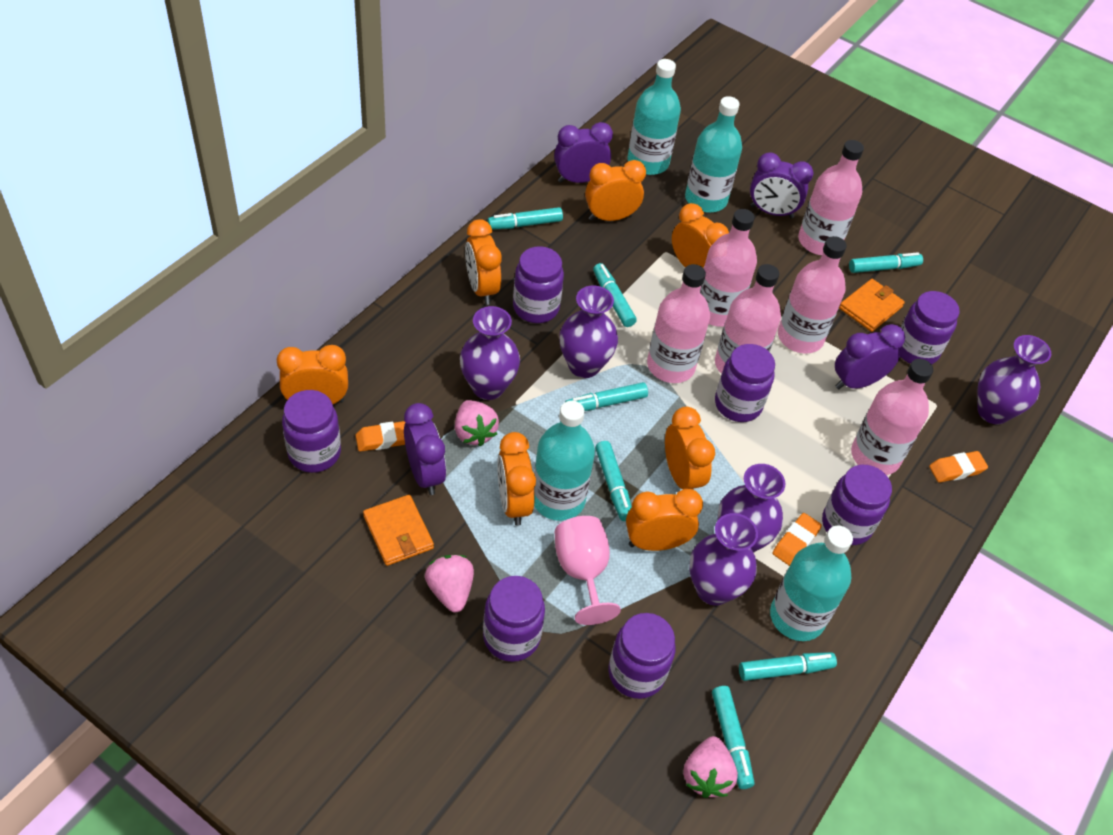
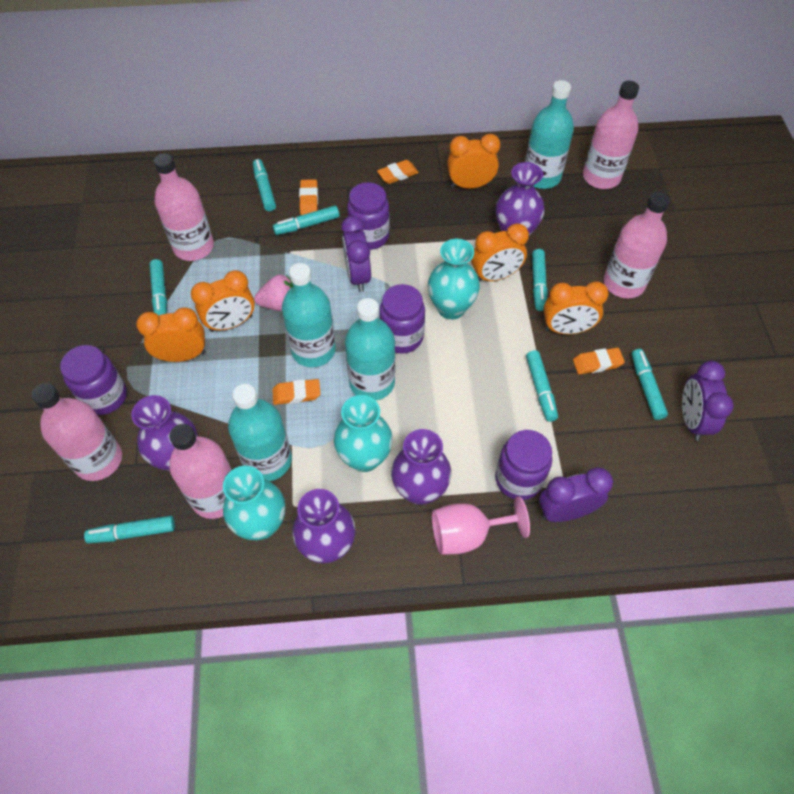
orange clock: 7 -> 5
orange eraser: 3 -> 4
orange wallet: 2 -> 0
pink bottle: 6 -> 5
pink strawberry: 3 -> 1
purple clock: 4 -> 3
purple jar: 7 -> 4
purple vase: 5 -> 4
turquoise vase: 0 -> 3

